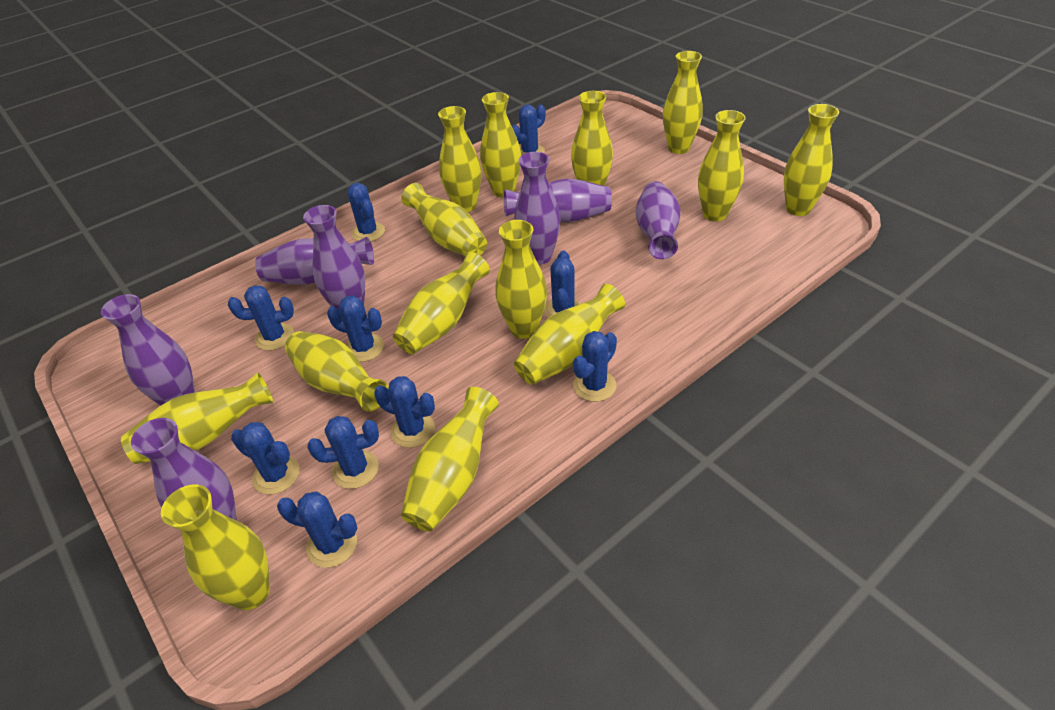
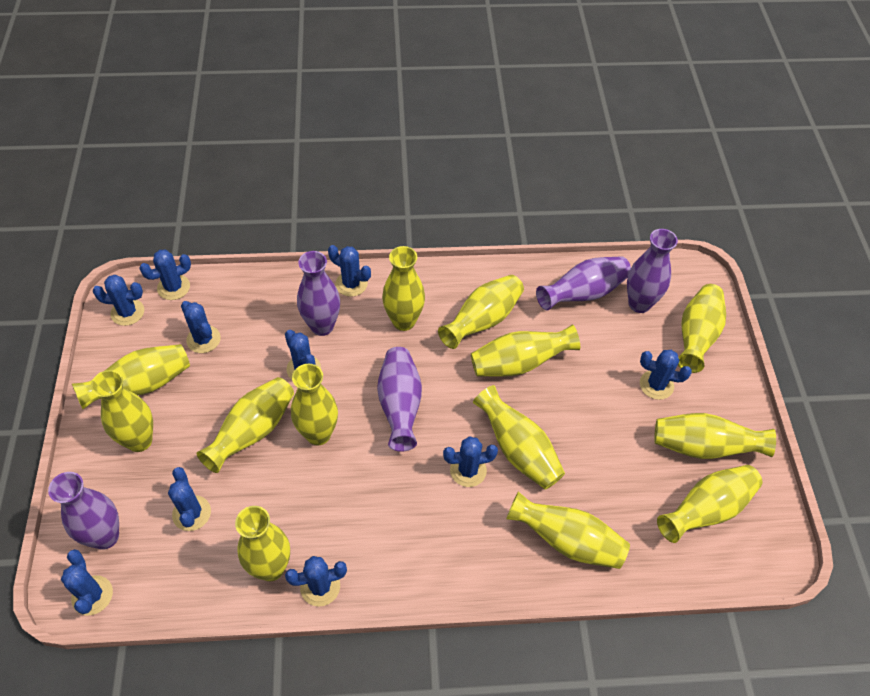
purple vase: 7 -> 5
yellow vase: 14 -> 13

